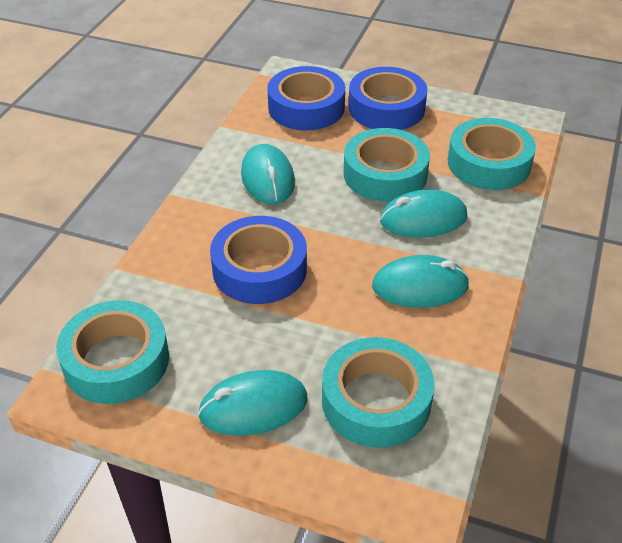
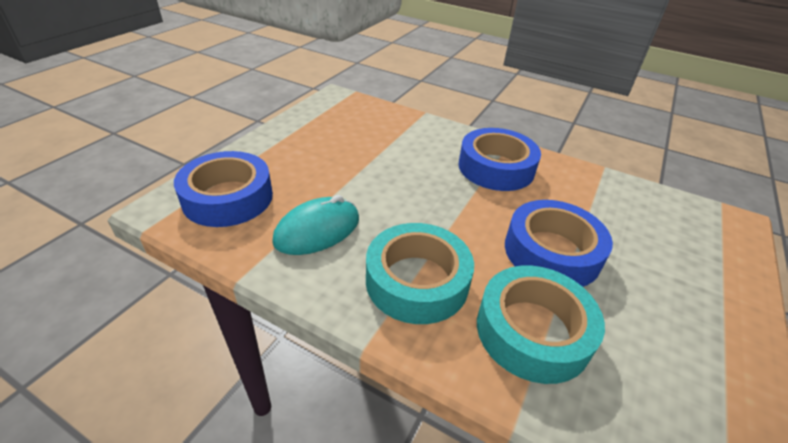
turquoise mouse: 4 -> 1
turquoise tape: 4 -> 2

